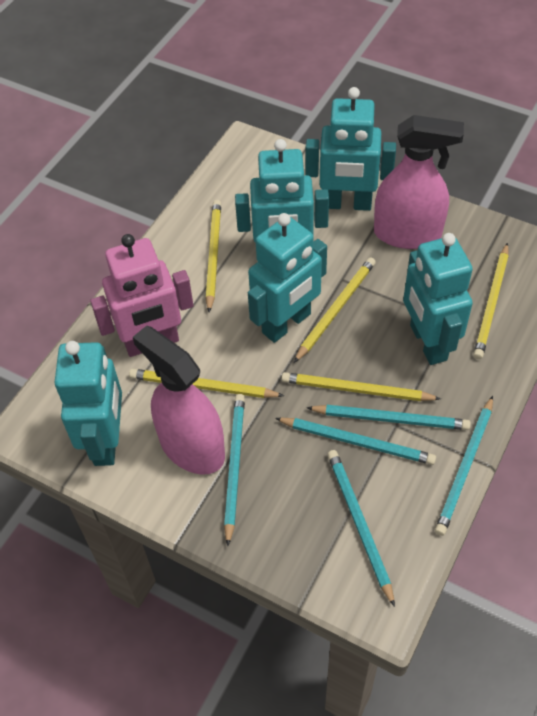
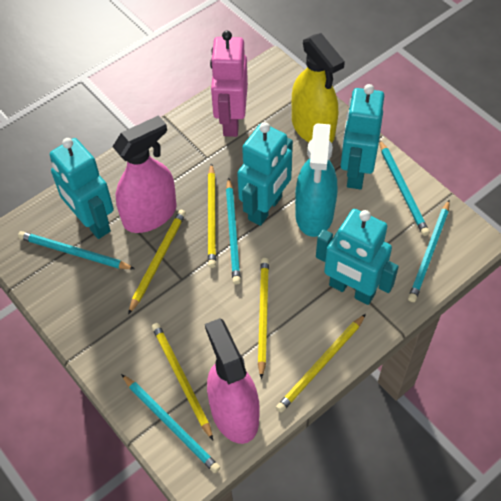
turquoise robot: 5 -> 4
turquoise spray bottle: 0 -> 1
yellow spray bottle: 0 -> 1

